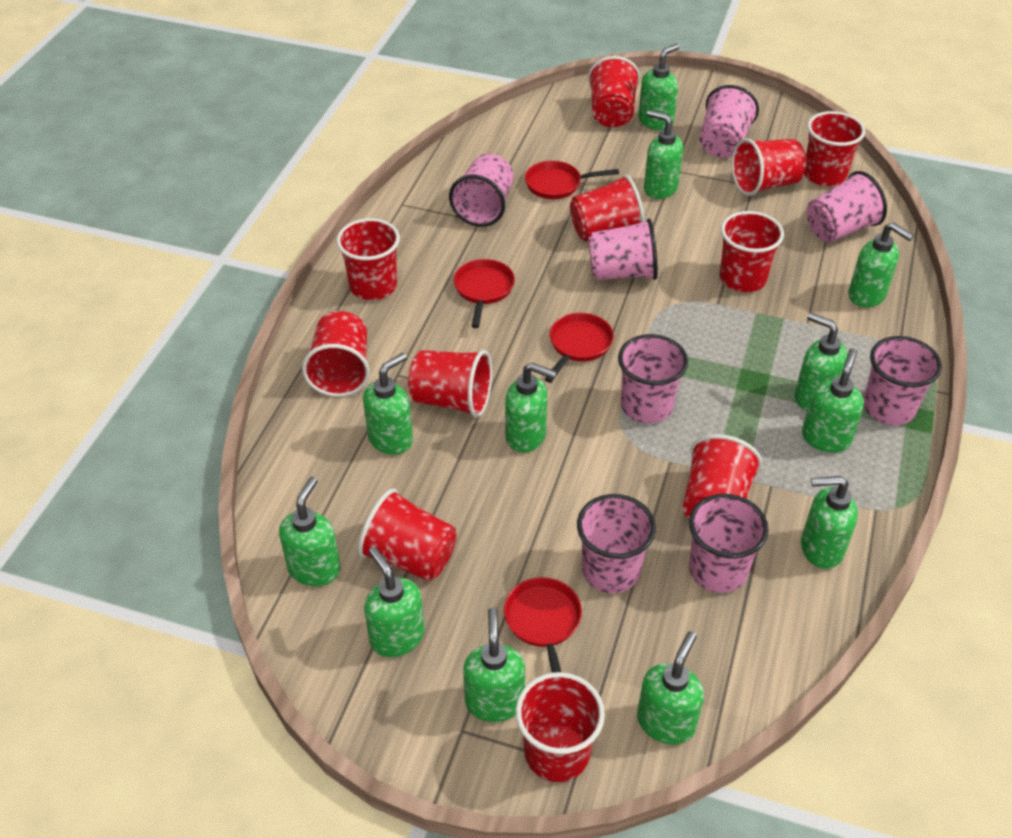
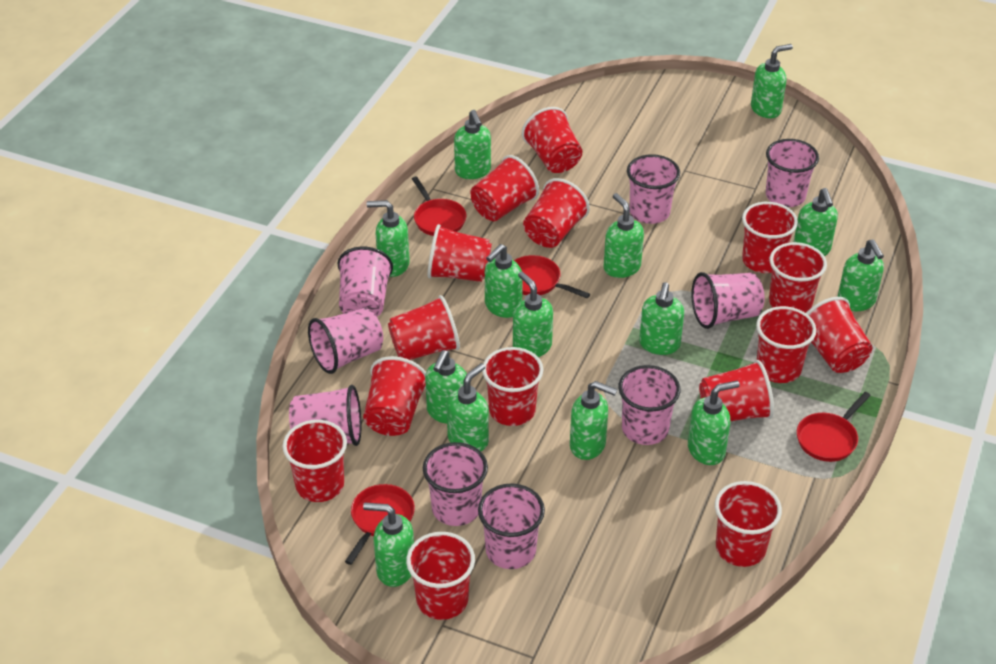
green soap dispenser: 12 -> 14
pink cup: 8 -> 9
red cup: 11 -> 15

